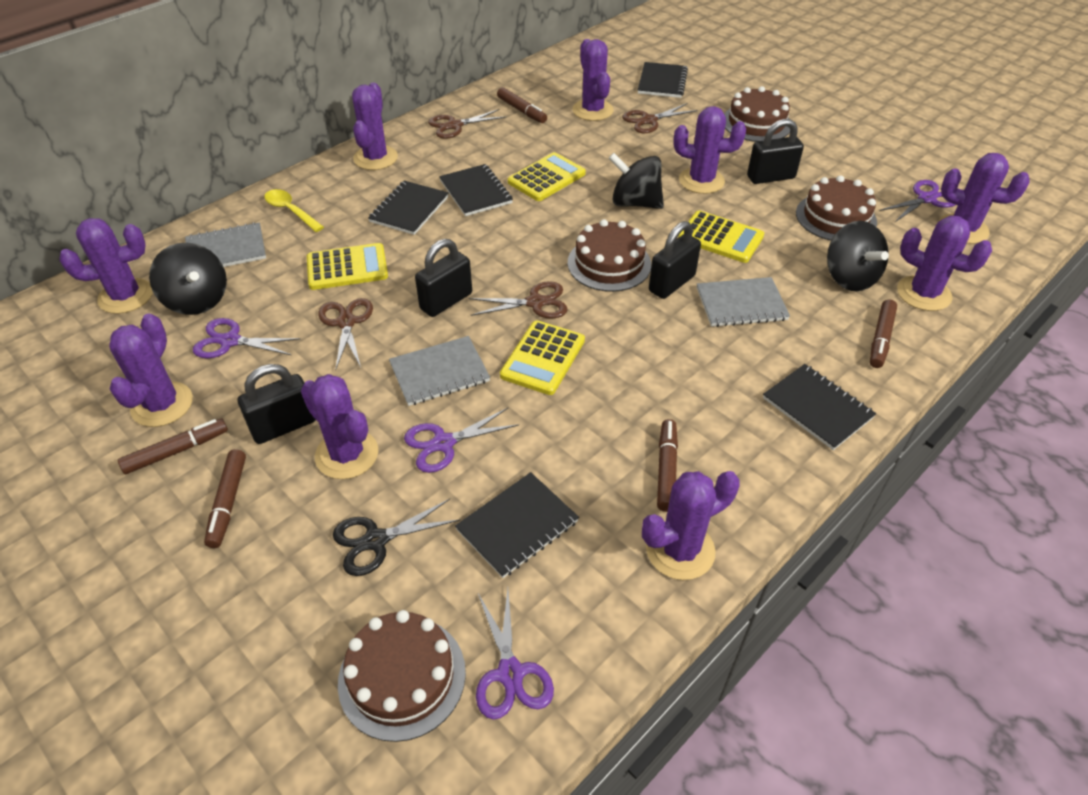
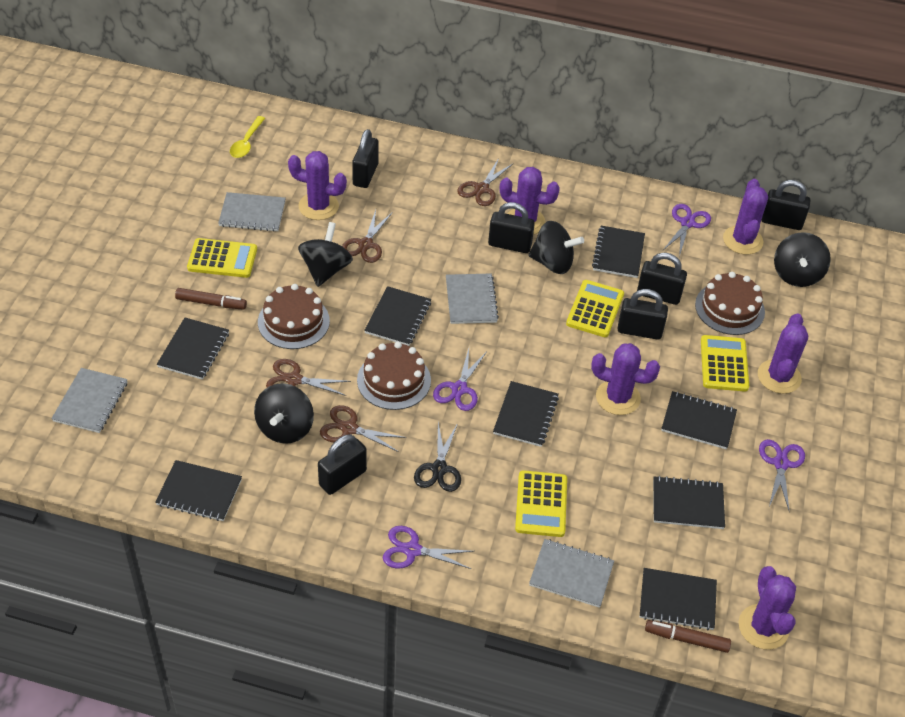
black notebook: 5 -> 8
black padlock: 4 -> 6
black spinning top: 3 -> 4
brown cake: 4 -> 3
brown marker: 5 -> 2
grey notebook: 3 -> 4
purple cactus: 9 -> 6

